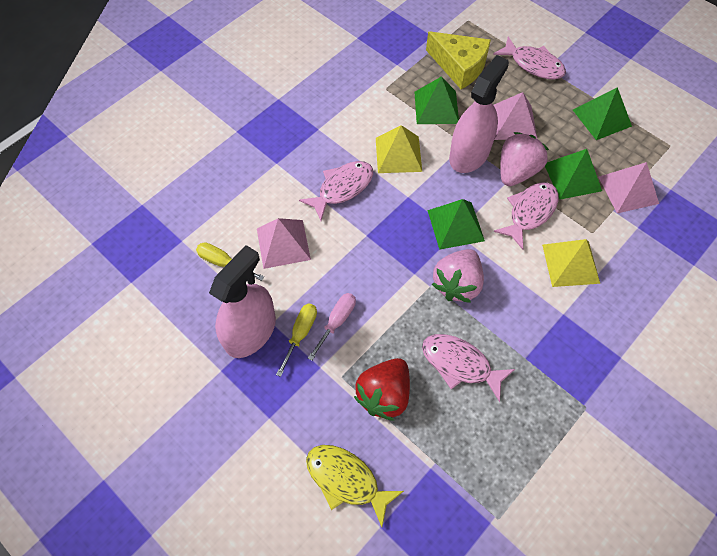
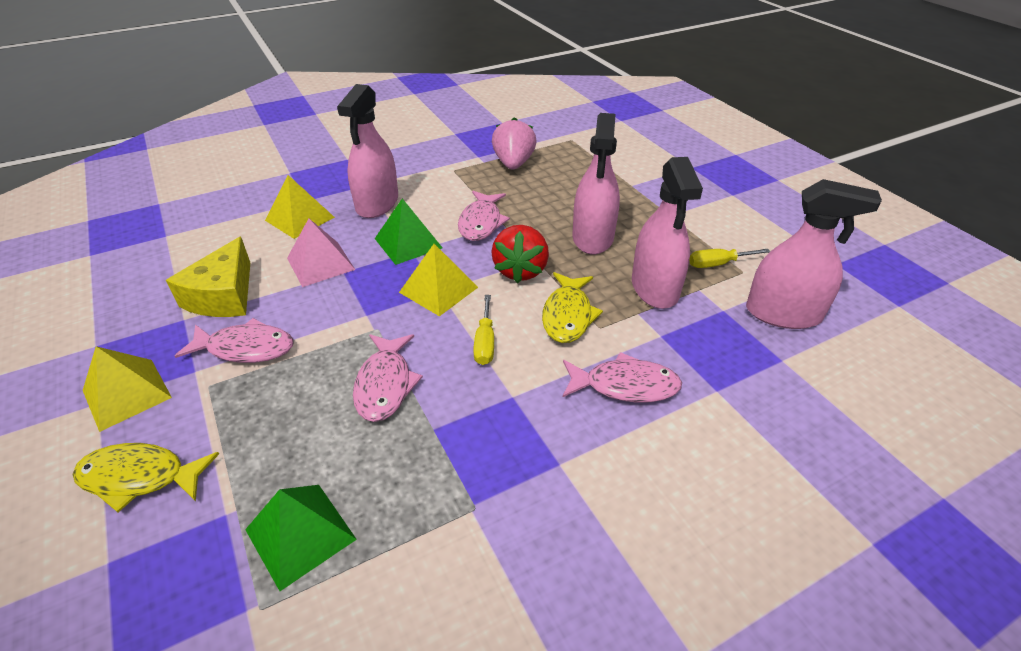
green pyramid: 4 -> 2
pink pyramid: 3 -> 1
pink screwdriver: 1 -> 0
pink spray bottle: 2 -> 4
pink strawberry: 2 -> 1
yellow fish: 1 -> 2
yellow pyramid: 2 -> 3

